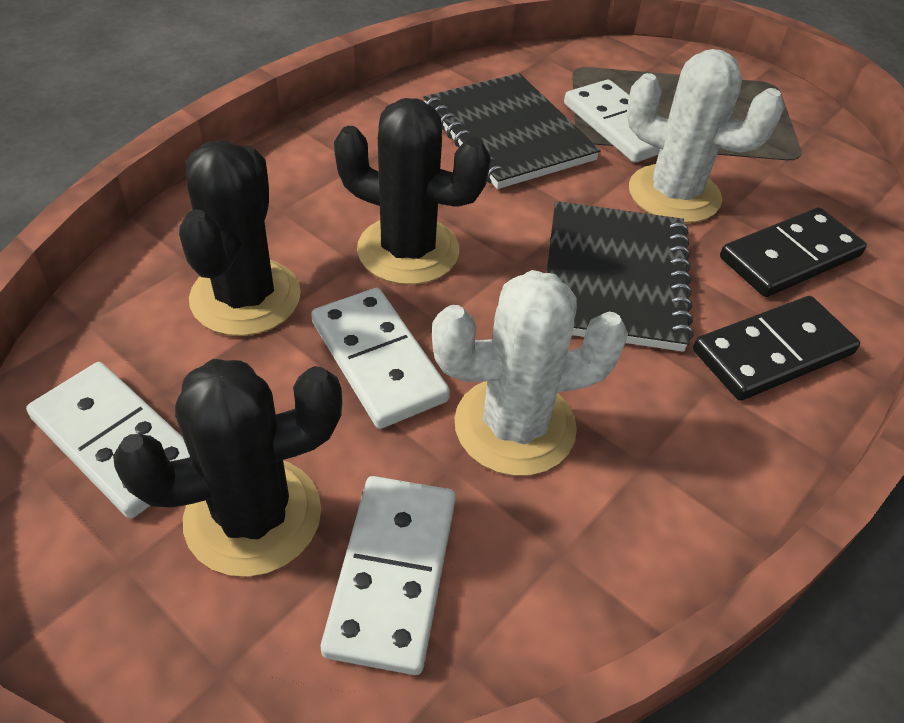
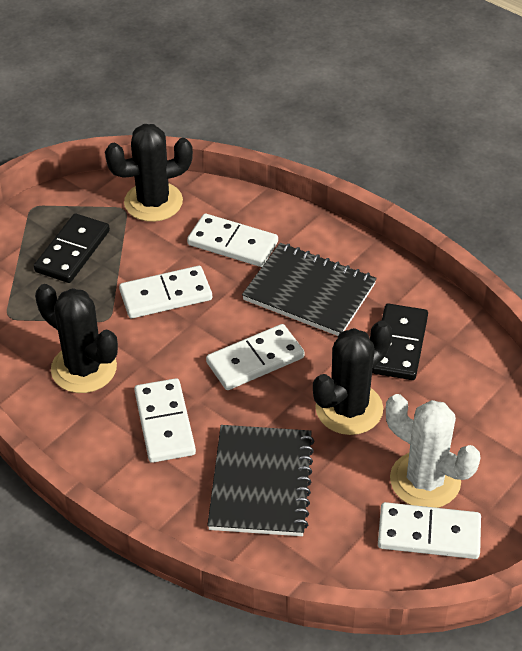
white cactus: 2 -> 1
white domino: 4 -> 5

